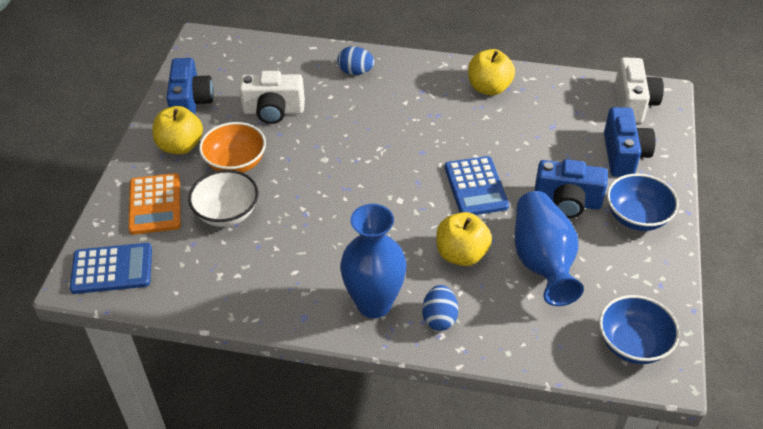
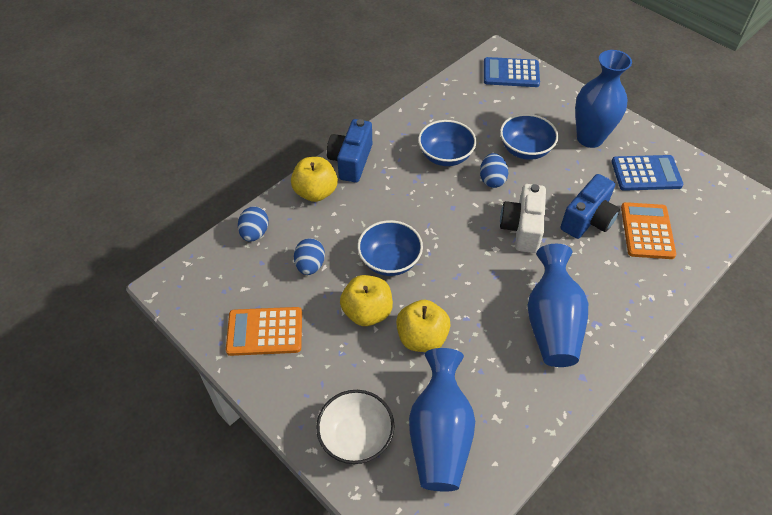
blue bowl: 2 -> 3
blue camera: 3 -> 2
blue egg: 2 -> 3
blue vase: 2 -> 3
orange bowl: 1 -> 0
orange calculator: 1 -> 2
white camera: 2 -> 1

